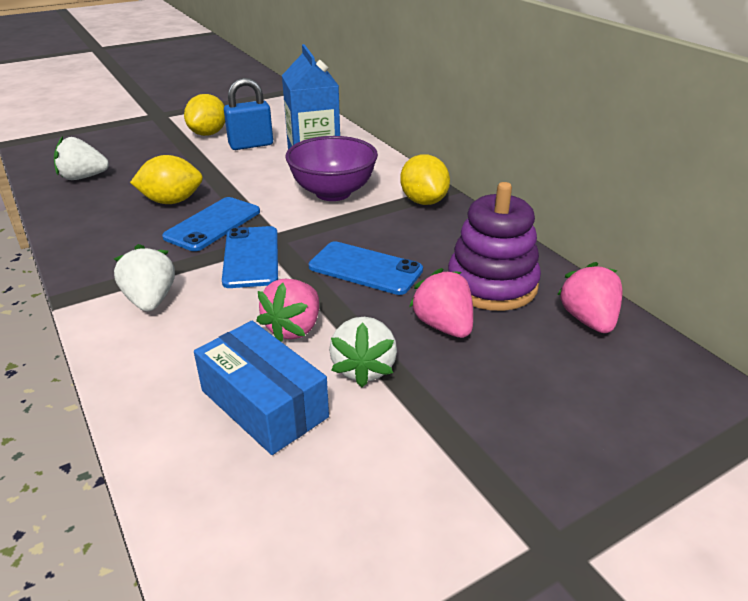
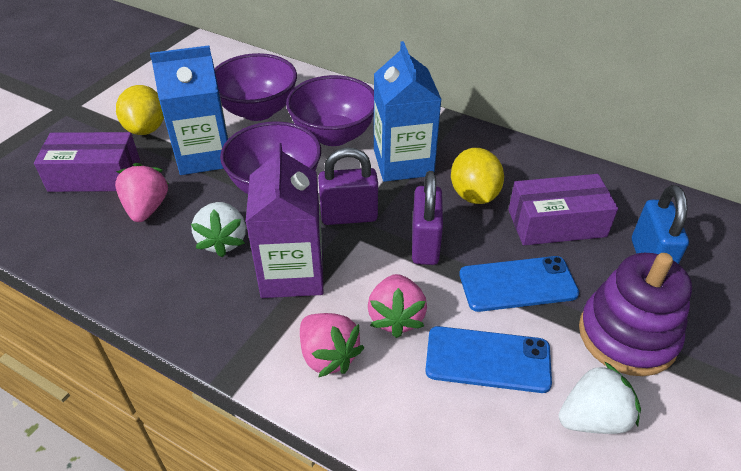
blue box: 1 -> 0
blue carton: 1 -> 2
blue phone: 3 -> 2
purple bowl: 1 -> 3
purple box: 0 -> 2
purple carton: 0 -> 1
purple padlock: 0 -> 2
white strawberry: 3 -> 2
yellow lemon: 3 -> 2

